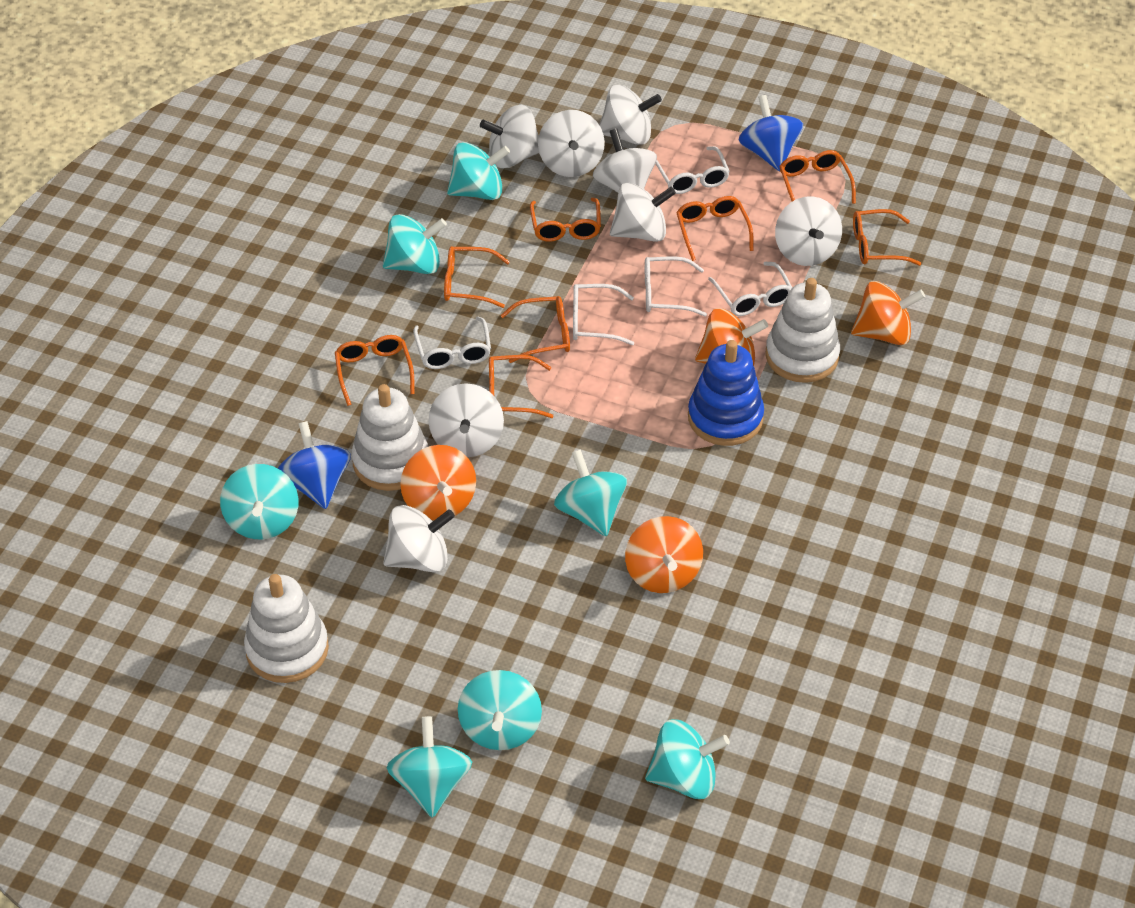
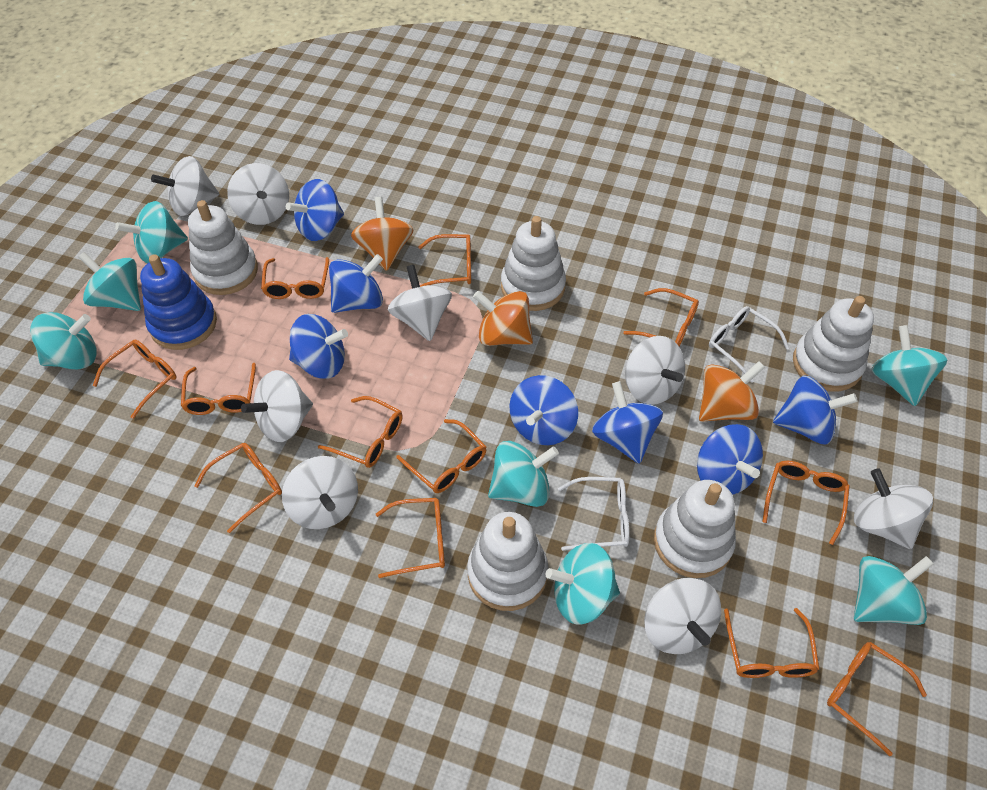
blue spinning top: 2 -> 7
orange glasses: 8 -> 12
orange spinning top: 4 -> 3
white glasses: 5 -> 2
white stacking toy: 3 -> 5

